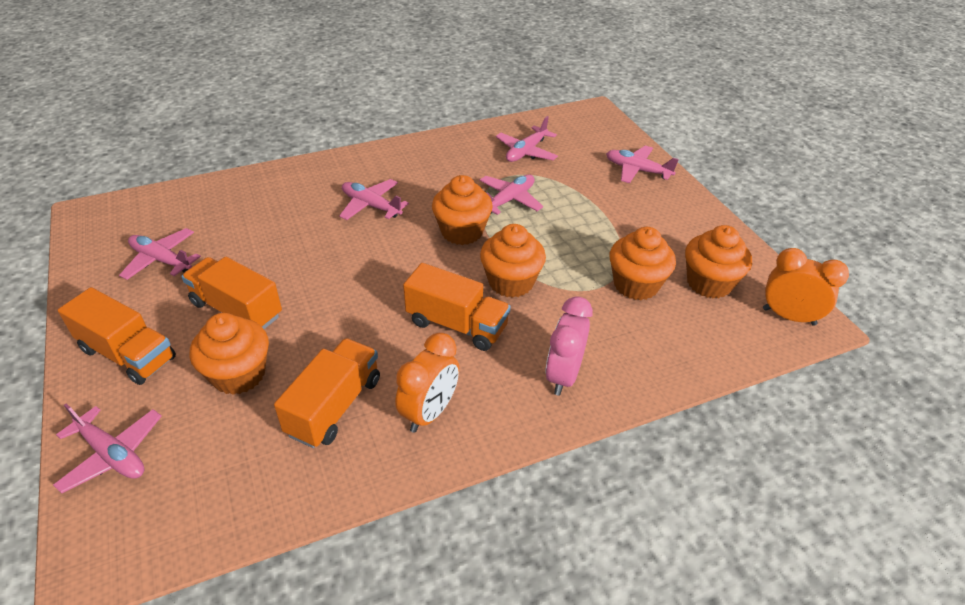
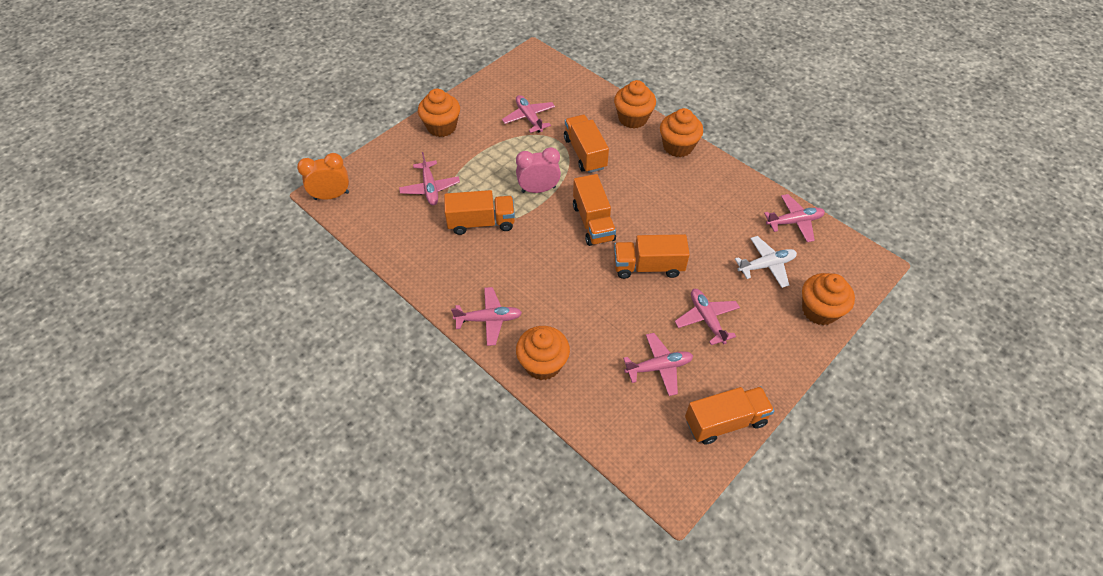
orange clock: 2 -> 1
orange truck: 4 -> 5
white plane: 0 -> 1

